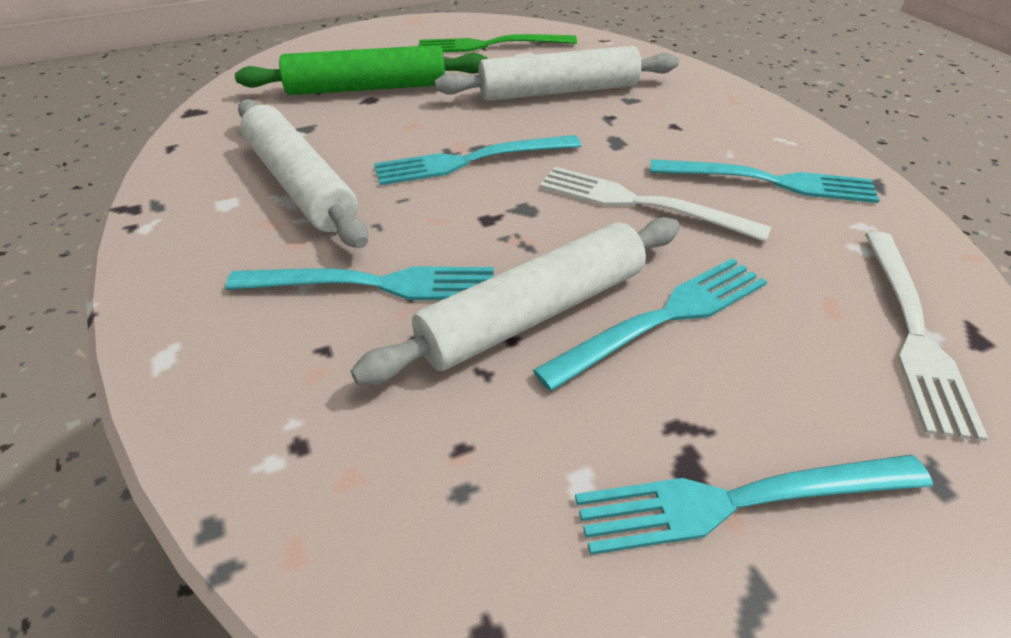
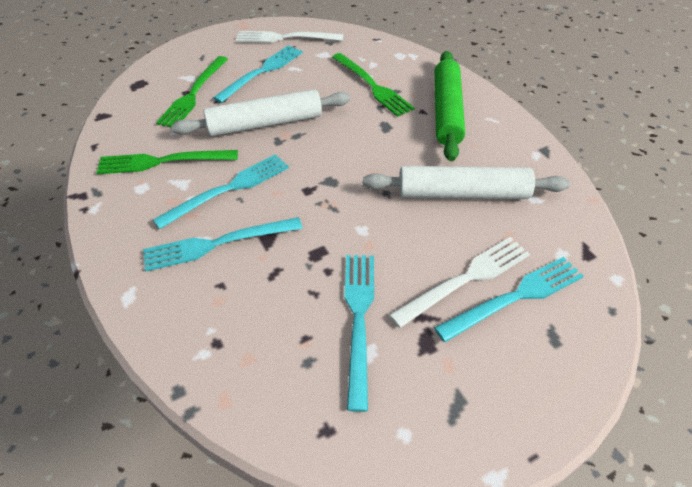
green fork: 1 -> 3
white rolling pin: 3 -> 2

